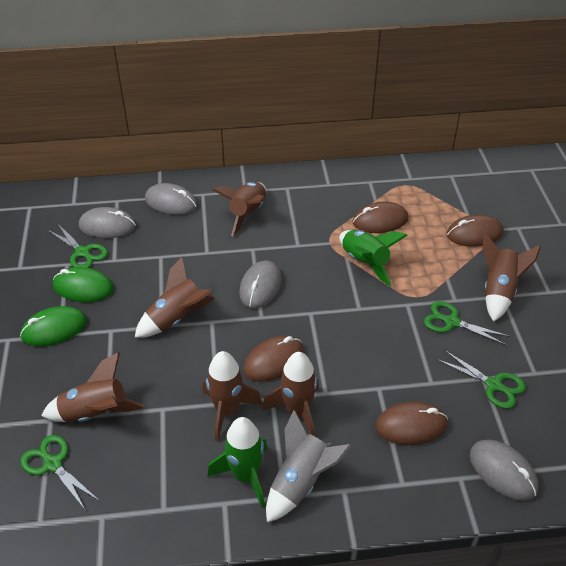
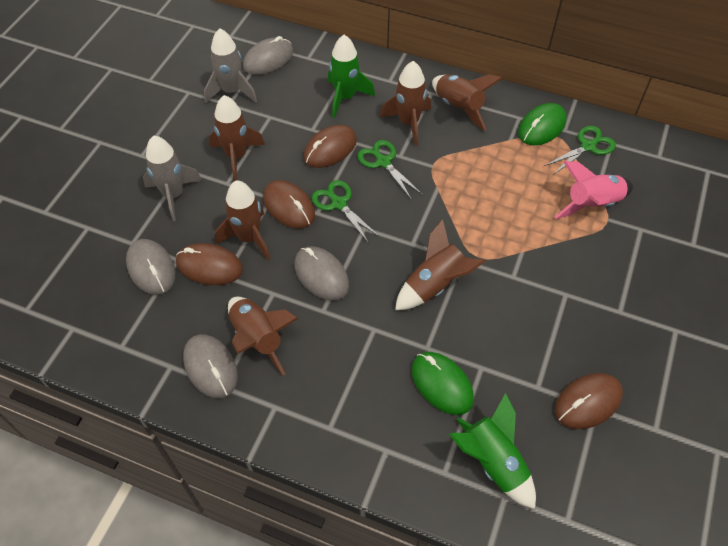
green scissors: 4 -> 3
grey rocket: 1 -> 2
pink rocket: 0 -> 1

